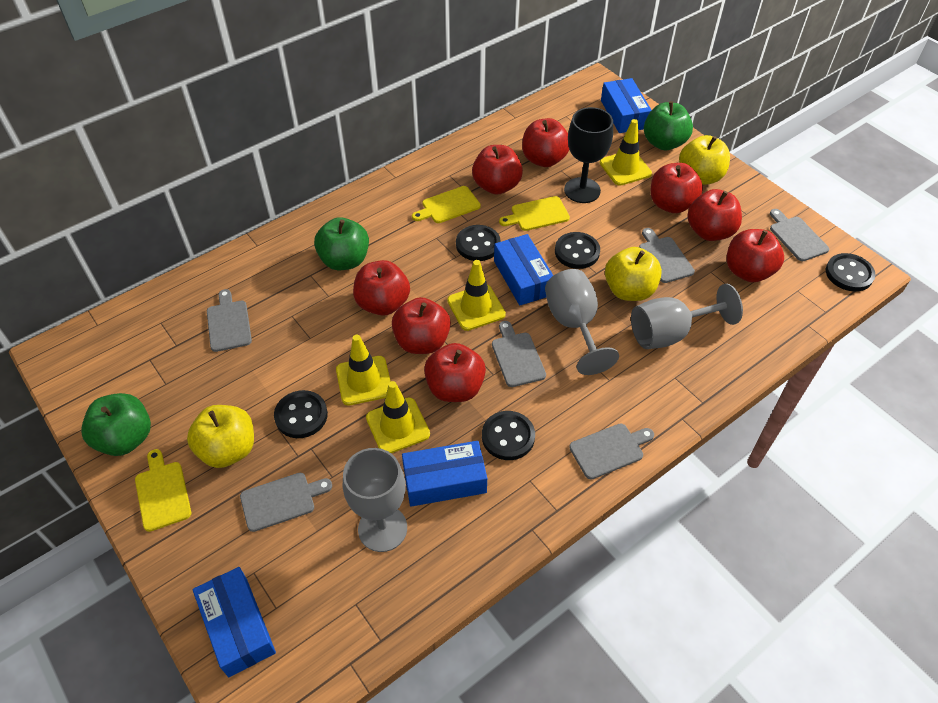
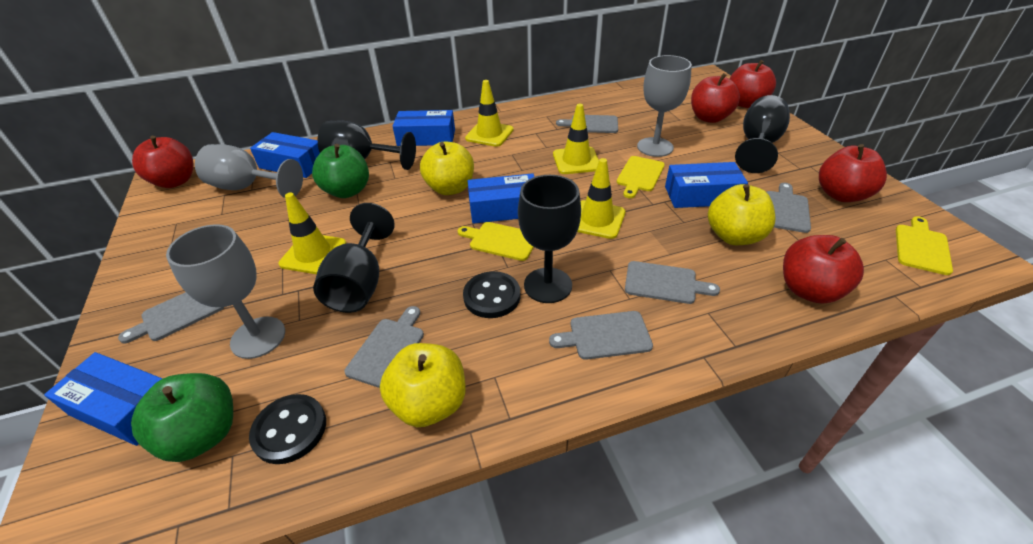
black button: 5 -> 2
black goblet: 1 -> 4
blue box: 4 -> 5
green apple: 3 -> 2
red apple: 8 -> 5

